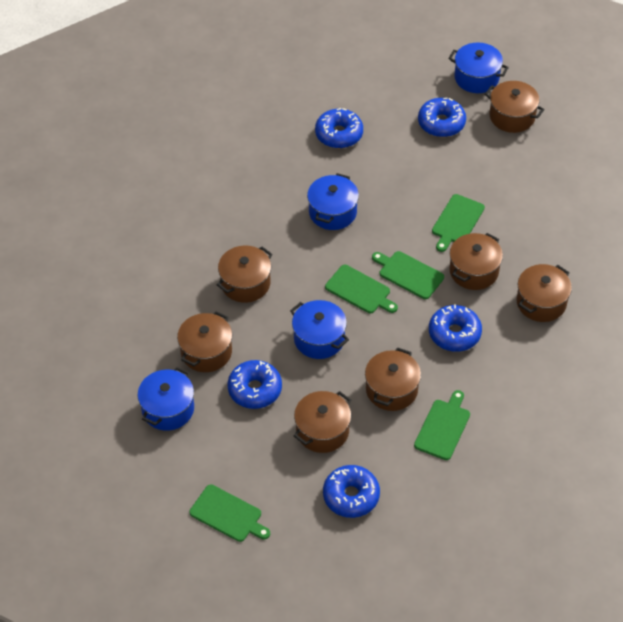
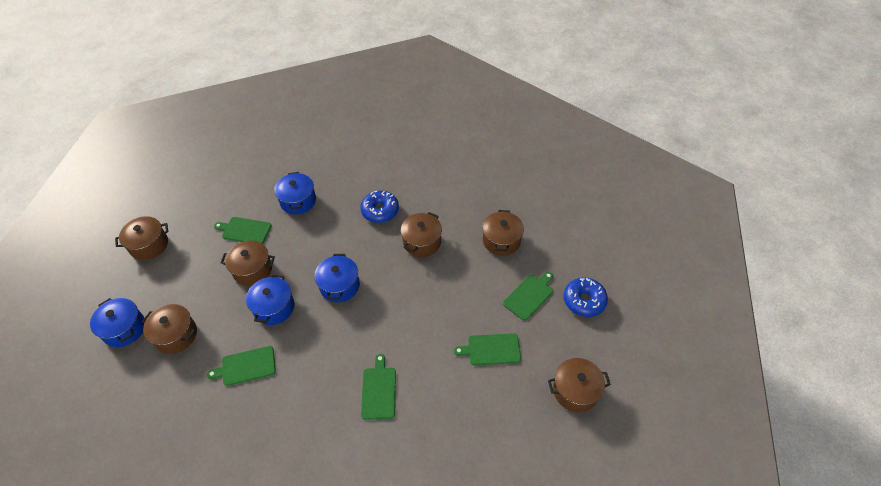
blue donut: 5 -> 2
brown pot: 7 -> 6

